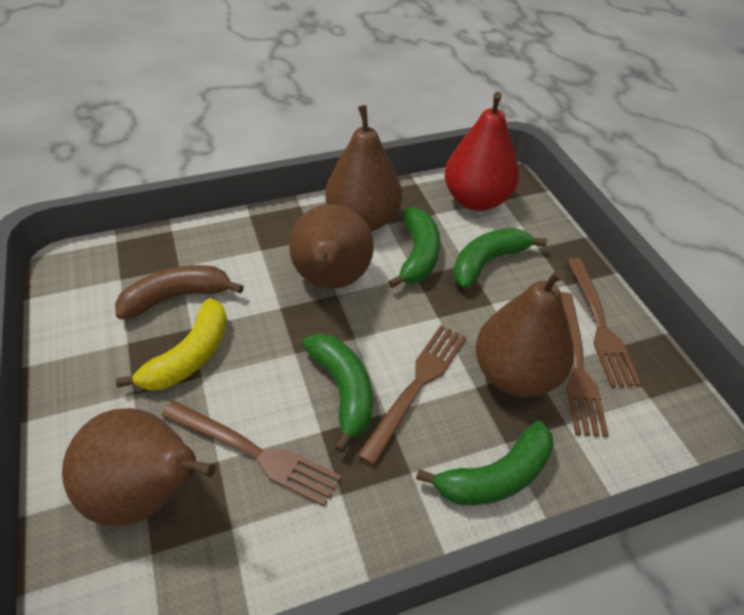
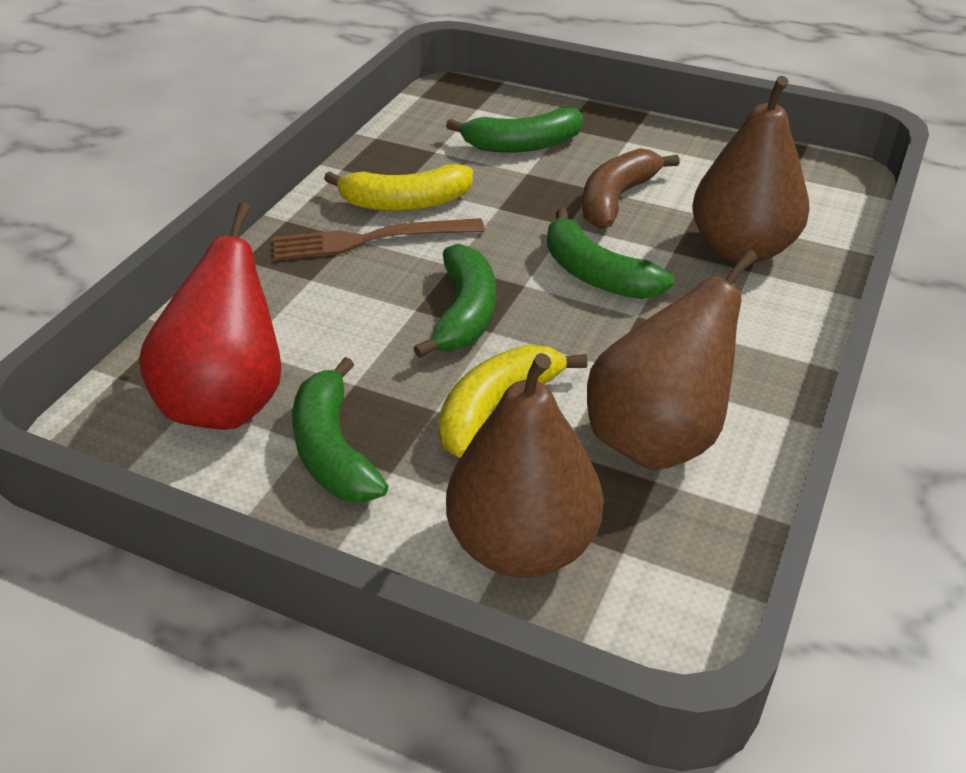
brown fork: 4 -> 1
brown pear: 4 -> 3
yellow banana: 1 -> 2

